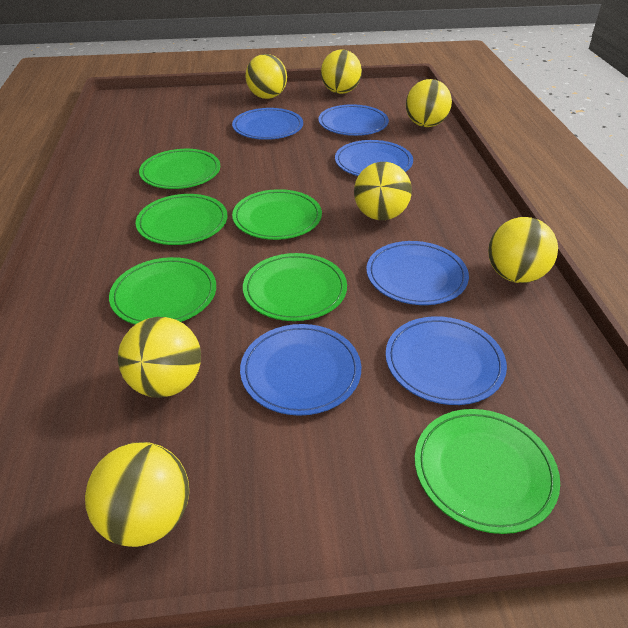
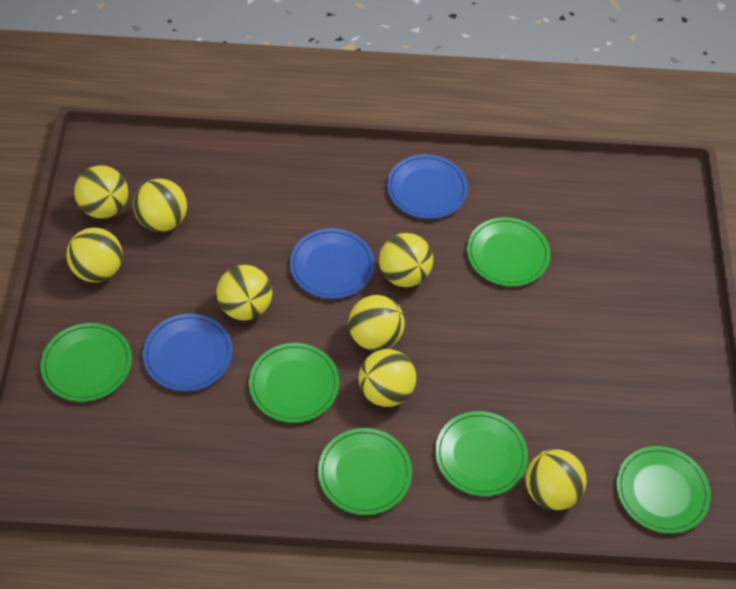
blue plate: 6 -> 3
yellow ball: 7 -> 8

